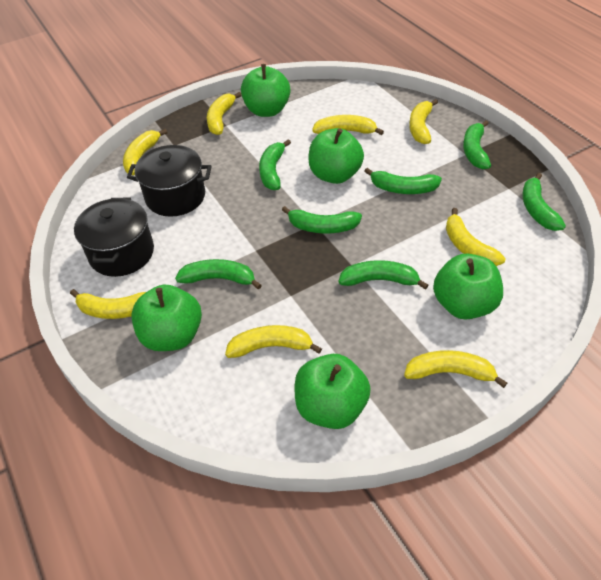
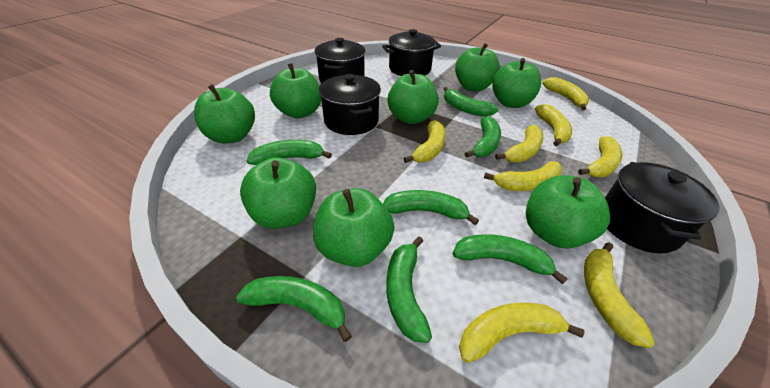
black pot: 2 -> 4
green apple: 5 -> 8

